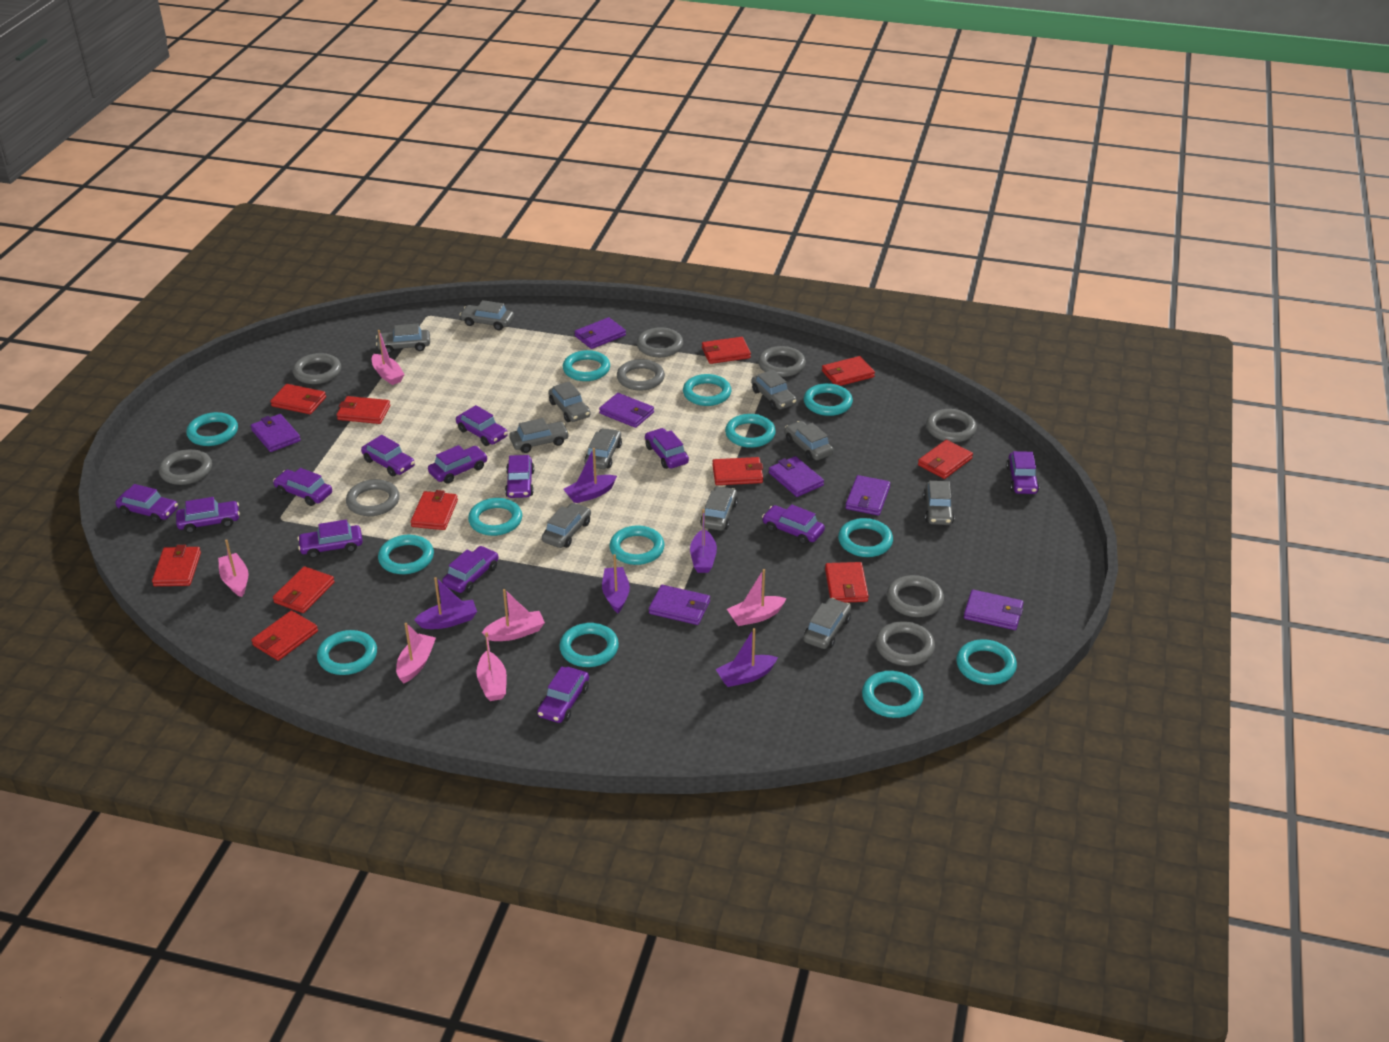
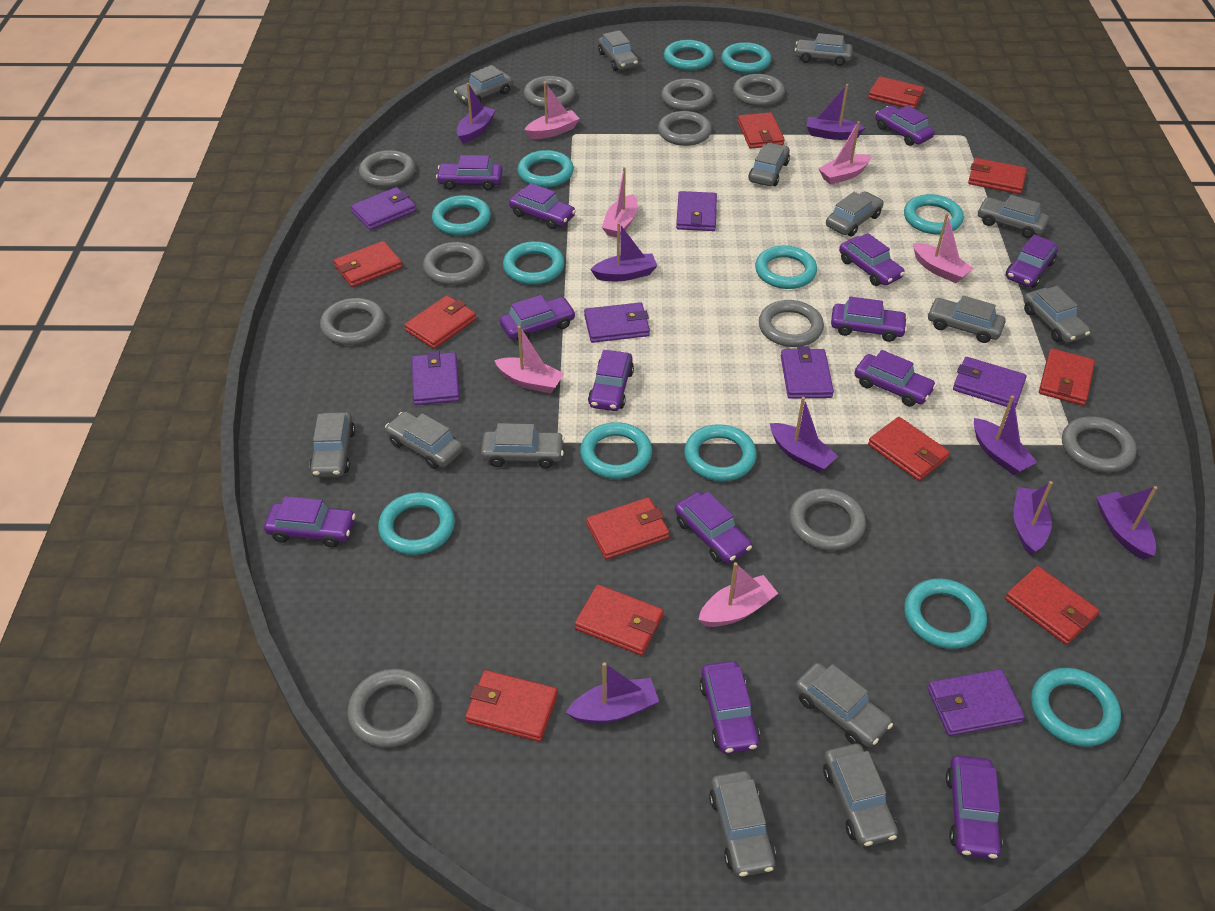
grey car: 11 -> 14
grey ring: 9 -> 11
purple boat: 5 -> 8
turquoise ring: 13 -> 12

